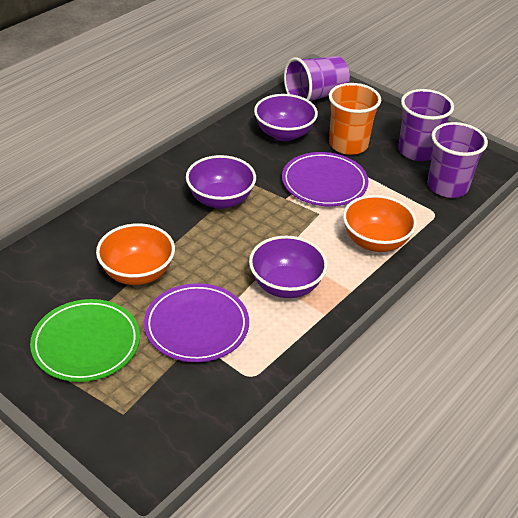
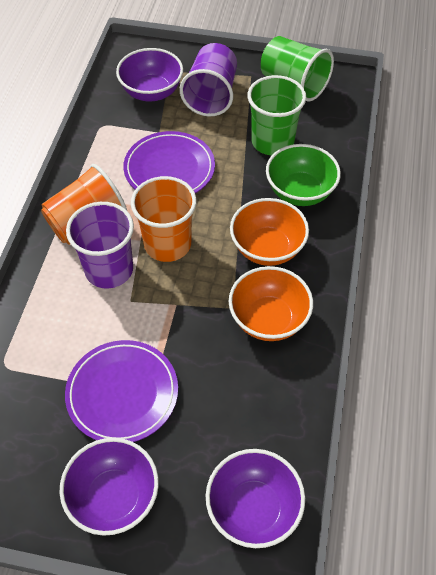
green bowl: 0 -> 1
green cup: 0 -> 2
green plate: 1 -> 0
orange cup: 1 -> 2
purple cup: 3 -> 2

